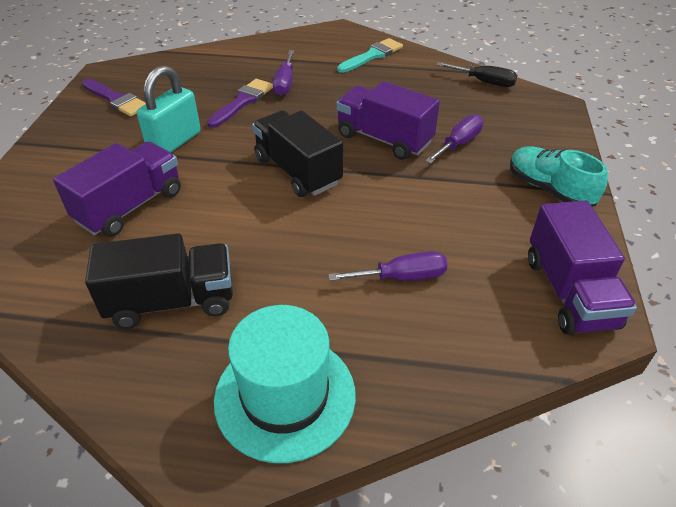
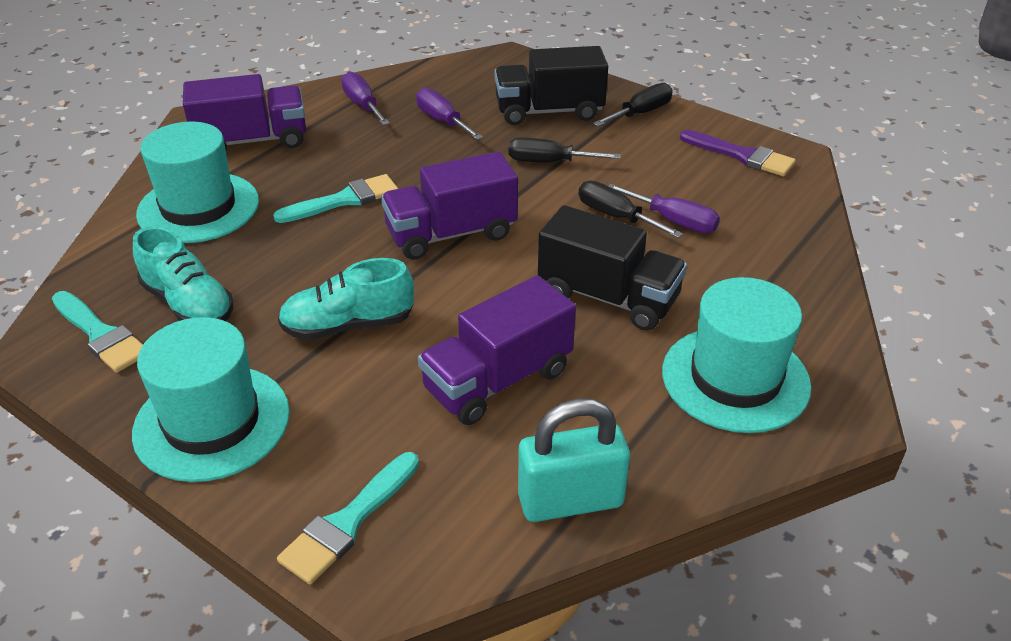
black screwdriver: 1 -> 3
purple brush: 2 -> 1
turquoise brush: 1 -> 3
turquoise hat: 1 -> 3
turquoise shoe: 1 -> 2

